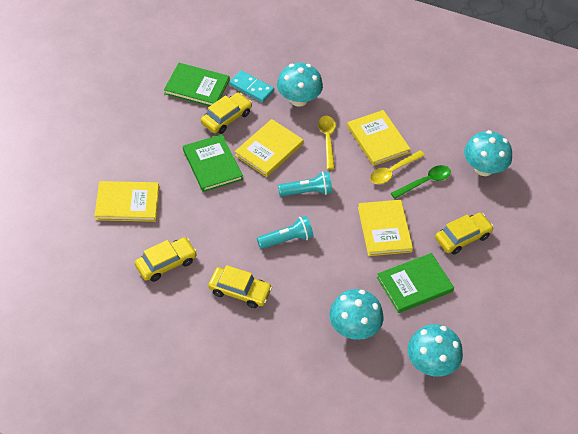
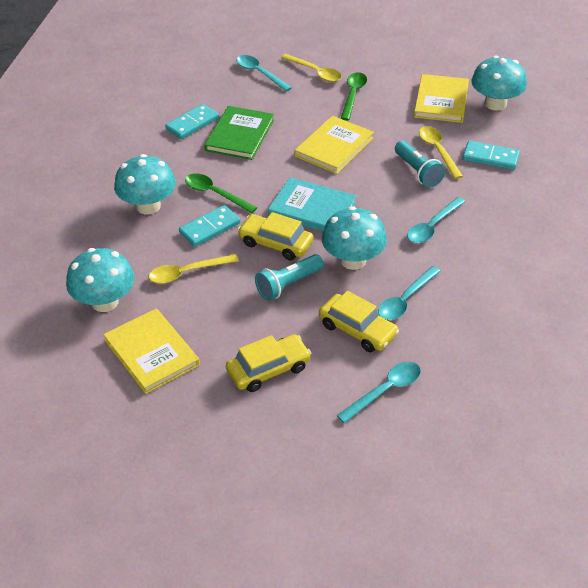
green book: 3 -> 1
green spoon: 1 -> 2
turquoise book: 0 -> 1
turquoise domino: 1 -> 3
turquoise spoon: 0 -> 4
yellow book: 4 -> 3
yellow car: 4 -> 3
yellow spoon: 2 -> 3

